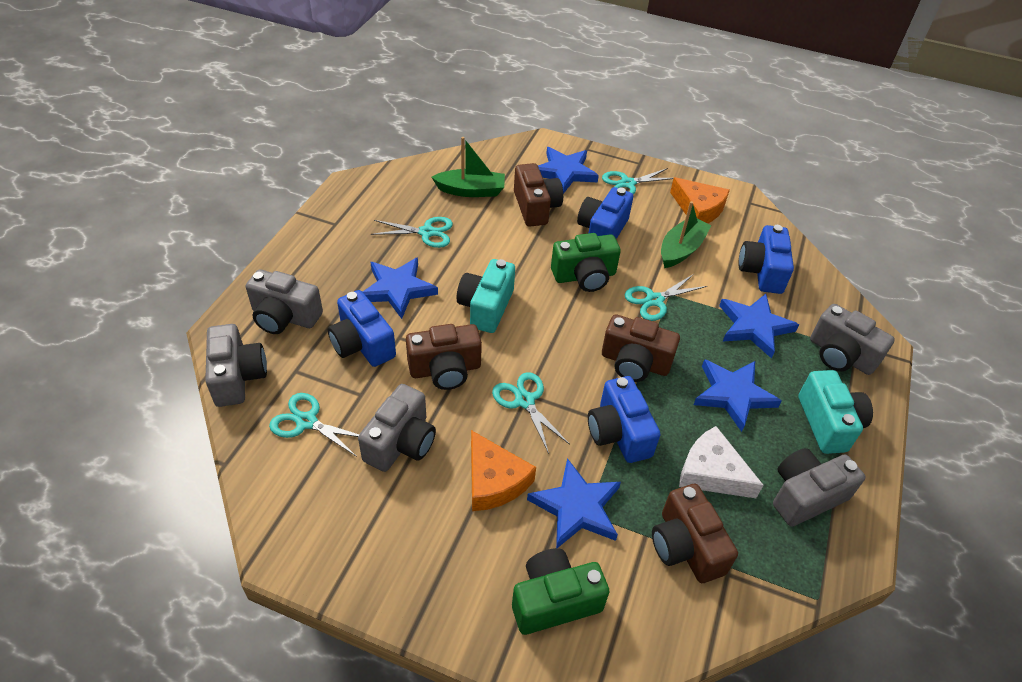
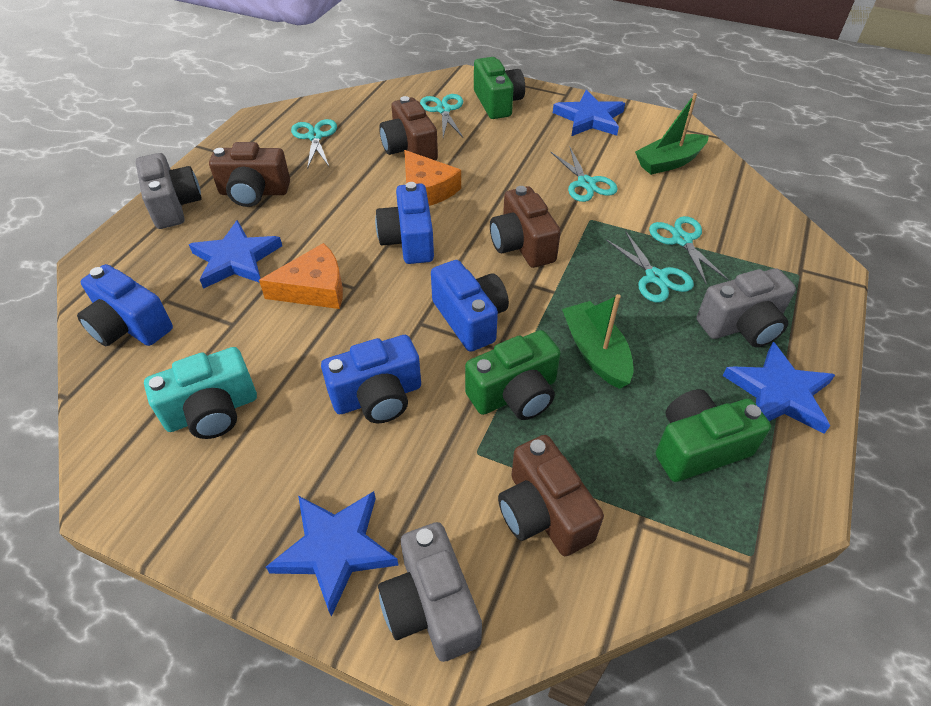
blue star: 5 -> 4
green camera: 2 -> 3
grey camera: 5 -> 3
turquoise camera: 2 -> 1
white cheese: 1 -> 0

